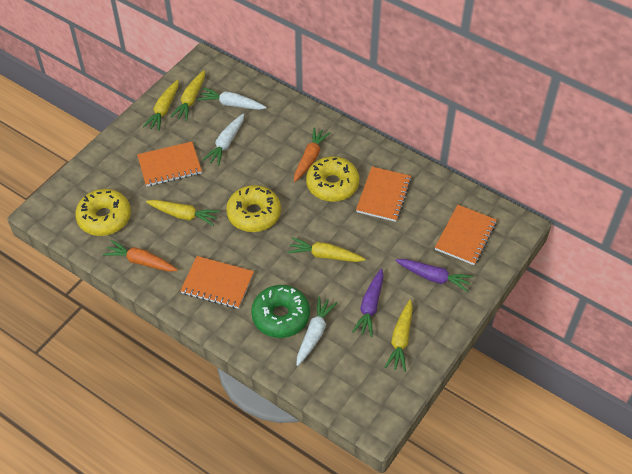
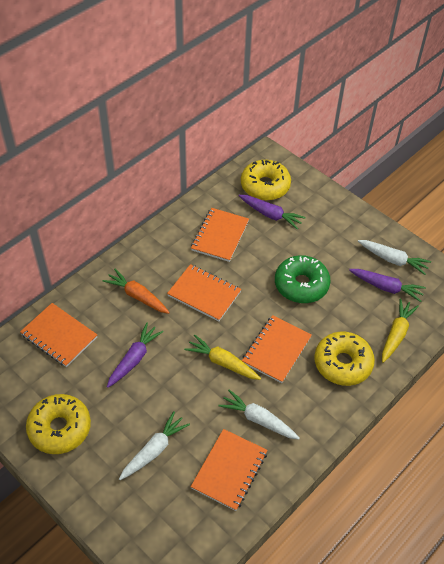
orange carrot: 2 -> 1
orange notebook: 4 -> 5
purple carrot: 2 -> 3
yellow carrot: 5 -> 2

